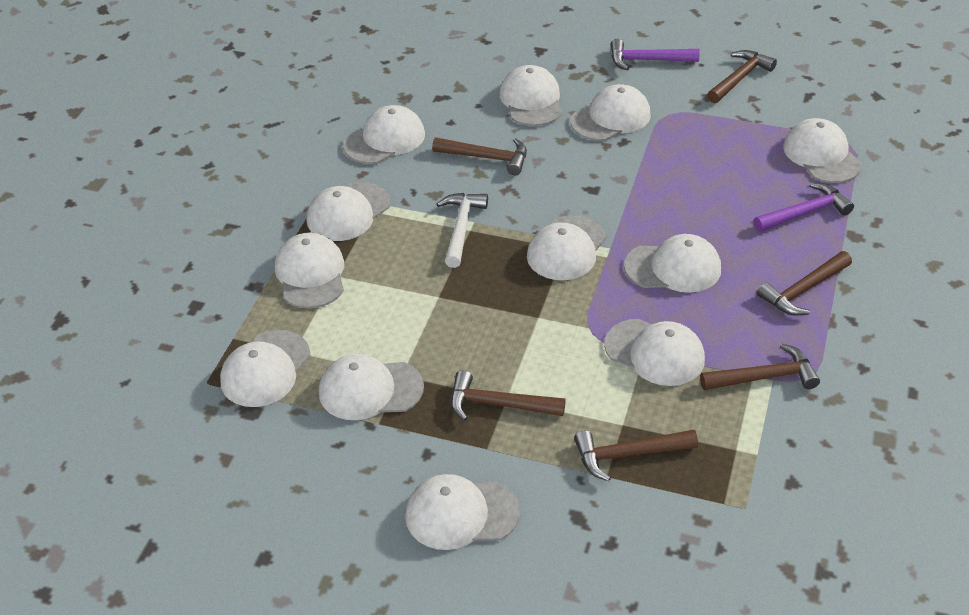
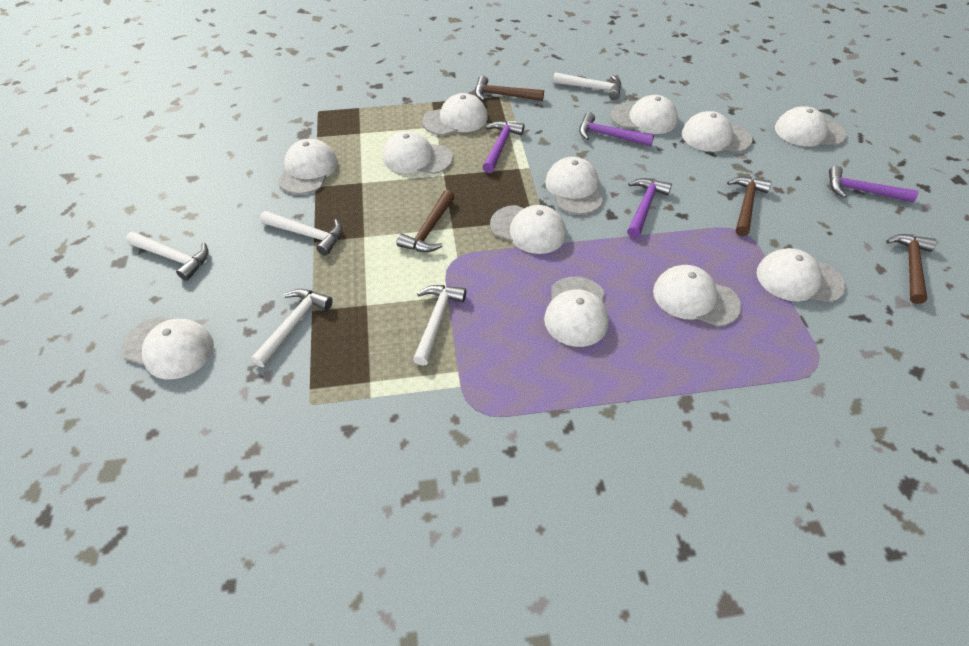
brown hammer: 6 -> 4
purple hammer: 2 -> 4
white hammer: 1 -> 5

